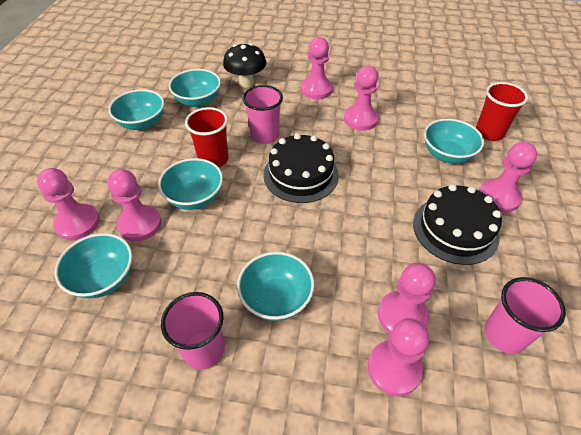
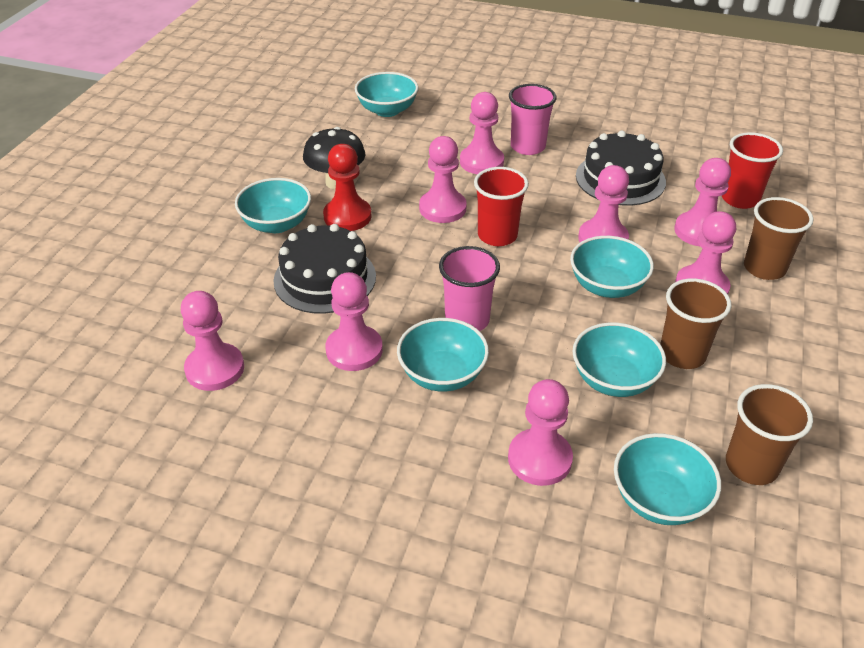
brown cup: 0 -> 3
pink cup: 3 -> 2
pink pawn: 7 -> 8
red pawn: 0 -> 1

